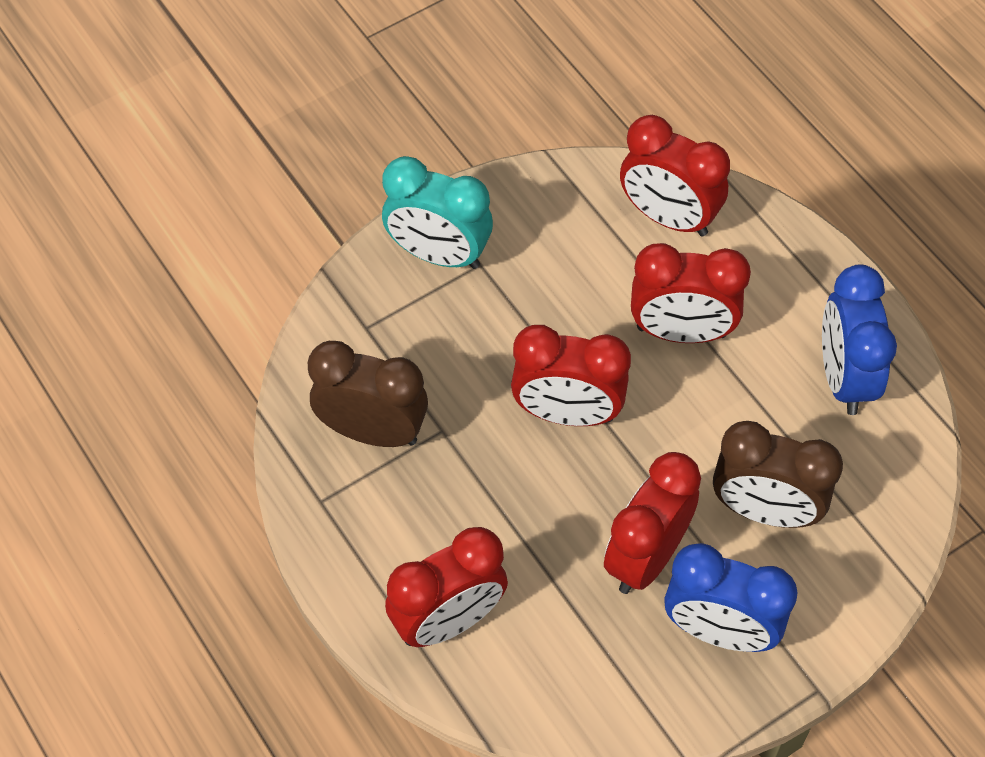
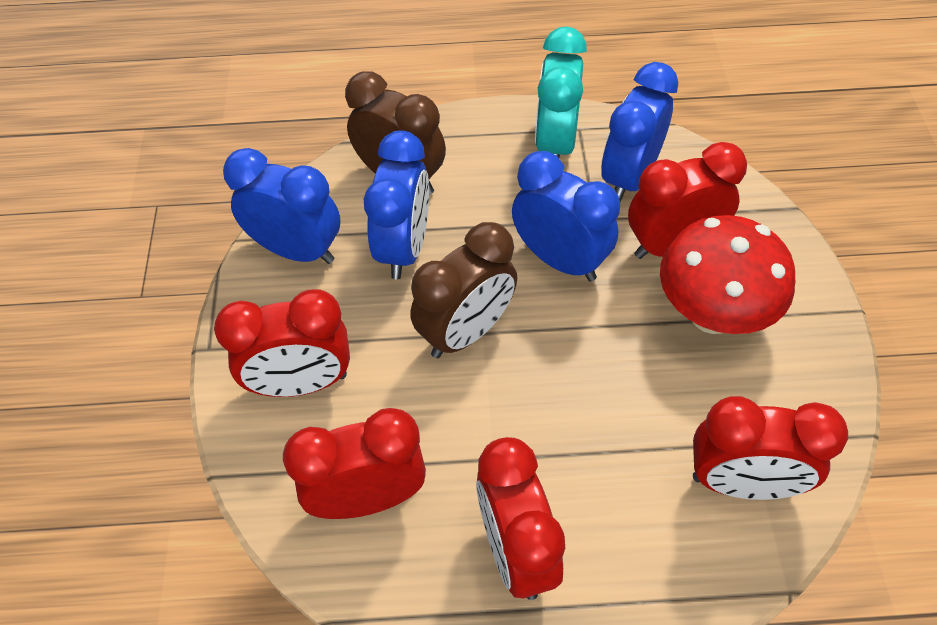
blue clock: 2 -> 4
red mushroom: 0 -> 1

